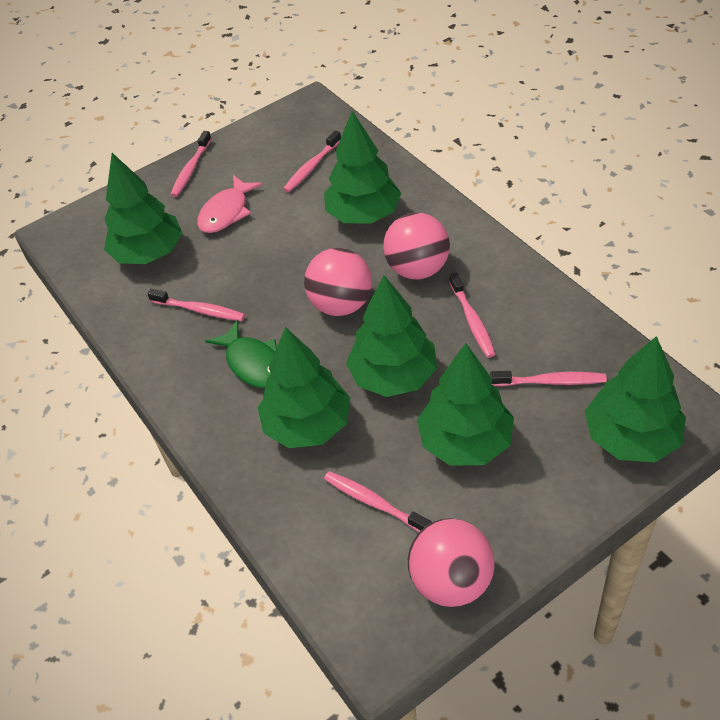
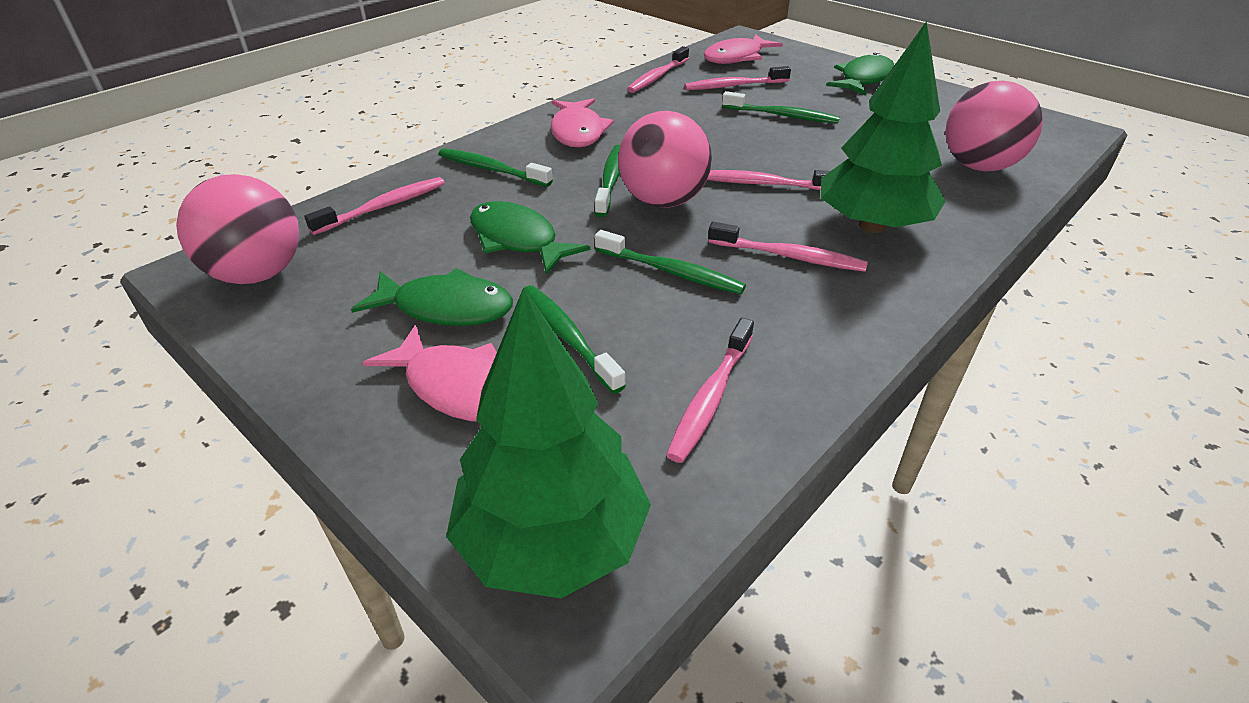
green fish: 1 -> 3
green toothbrush: 0 -> 5
green tree: 6 -> 2
pink fish: 1 -> 3

